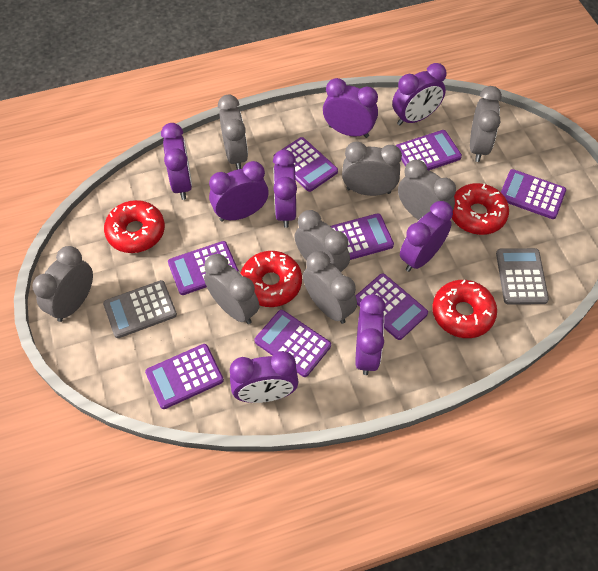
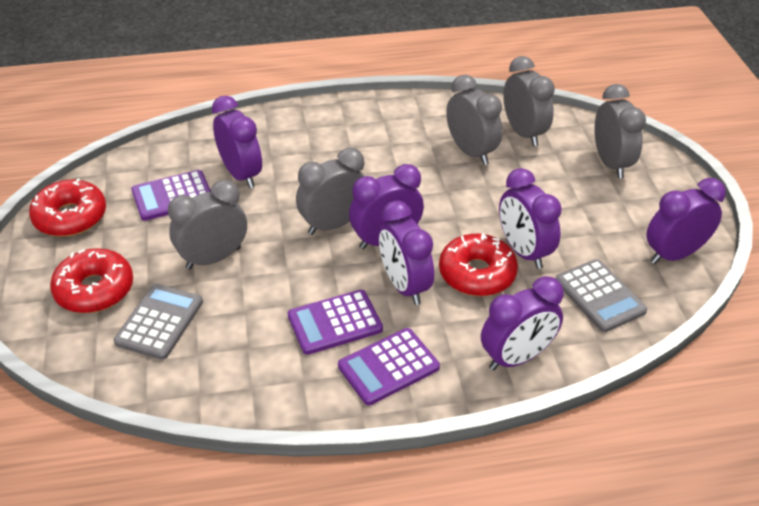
grey clock: 8 -> 5
purple calculator: 8 -> 3
purple clock: 8 -> 6
red donut: 4 -> 3

